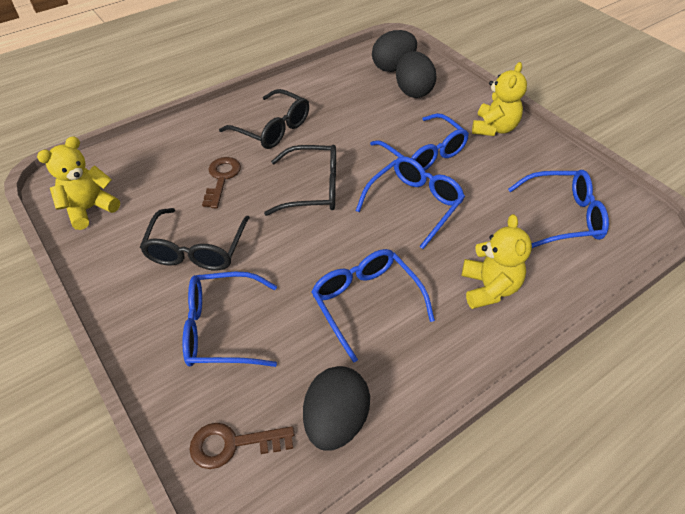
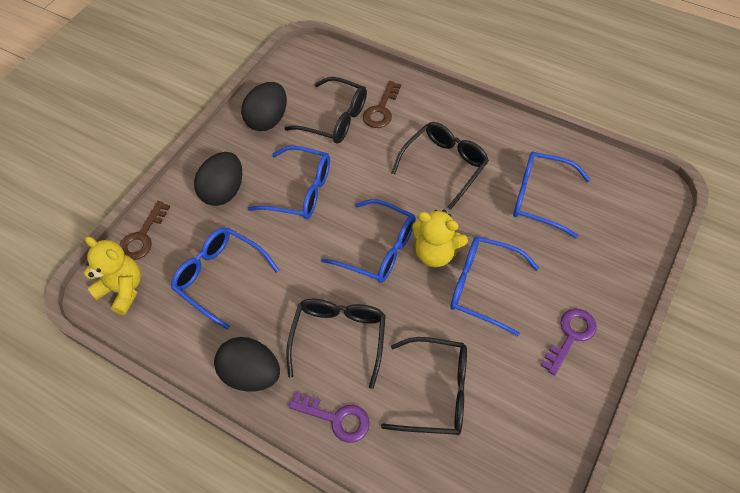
black glasses: 3 -> 4
purple key: 0 -> 2
yellow teddy bear: 3 -> 2

